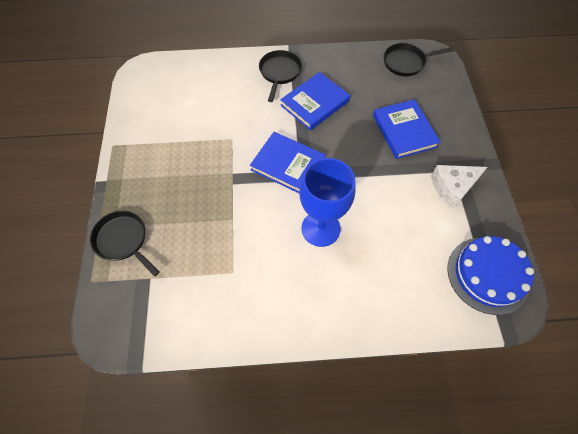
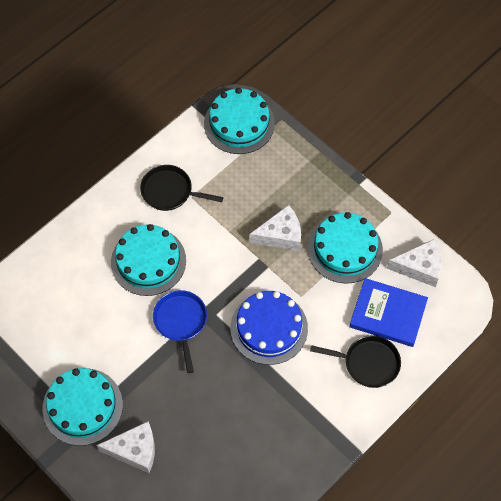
black pan: 3 -> 2
blue book: 3 -> 1
blue goblet: 1 -> 0
blue pan: 0 -> 1
turquoise cake: 0 -> 4
white cheese: 1 -> 3

